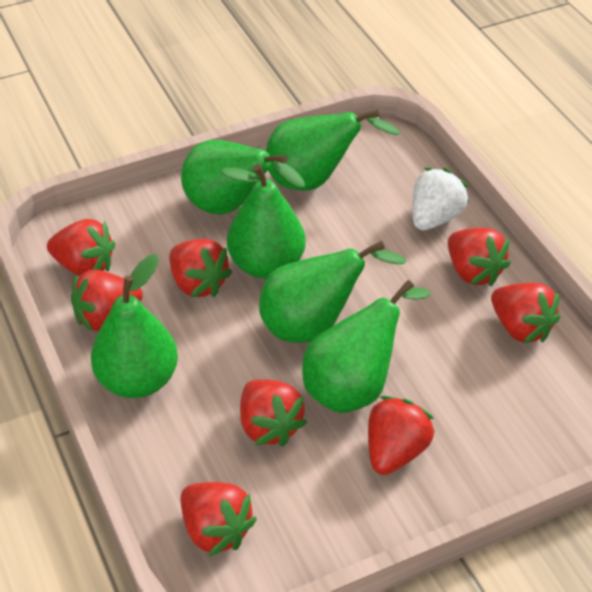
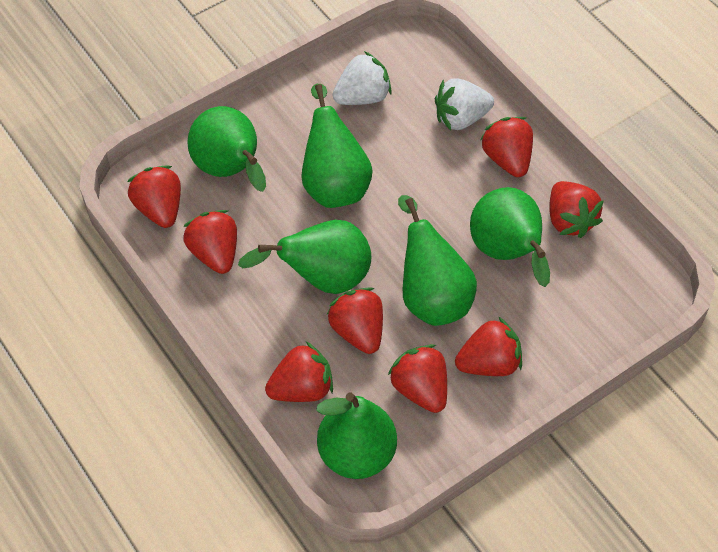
white strawberry: 1 -> 2

